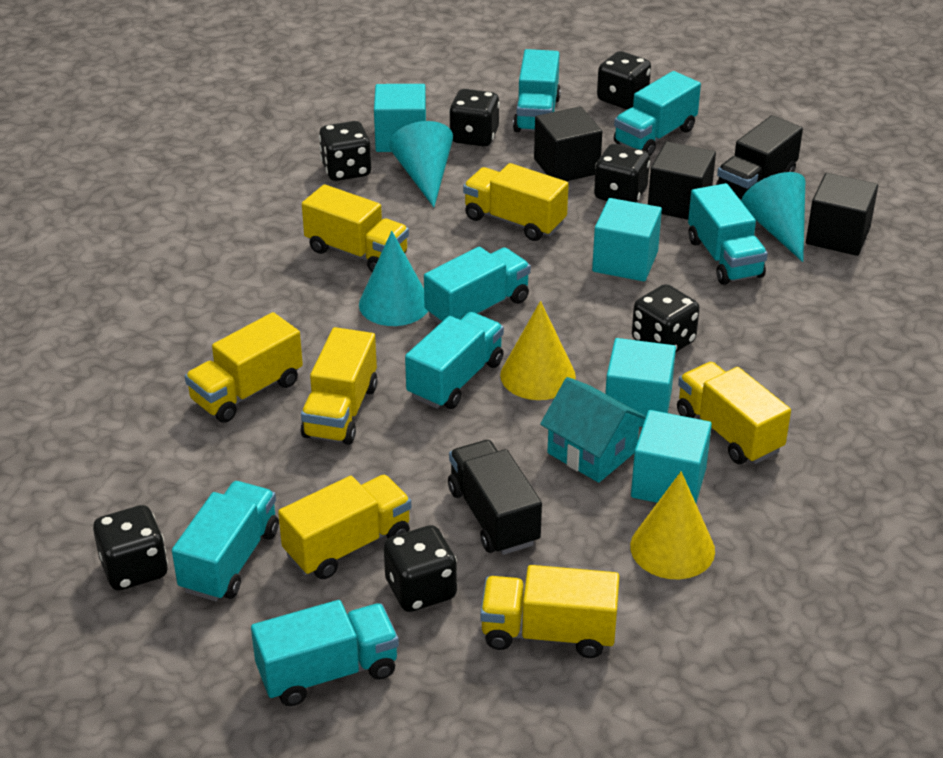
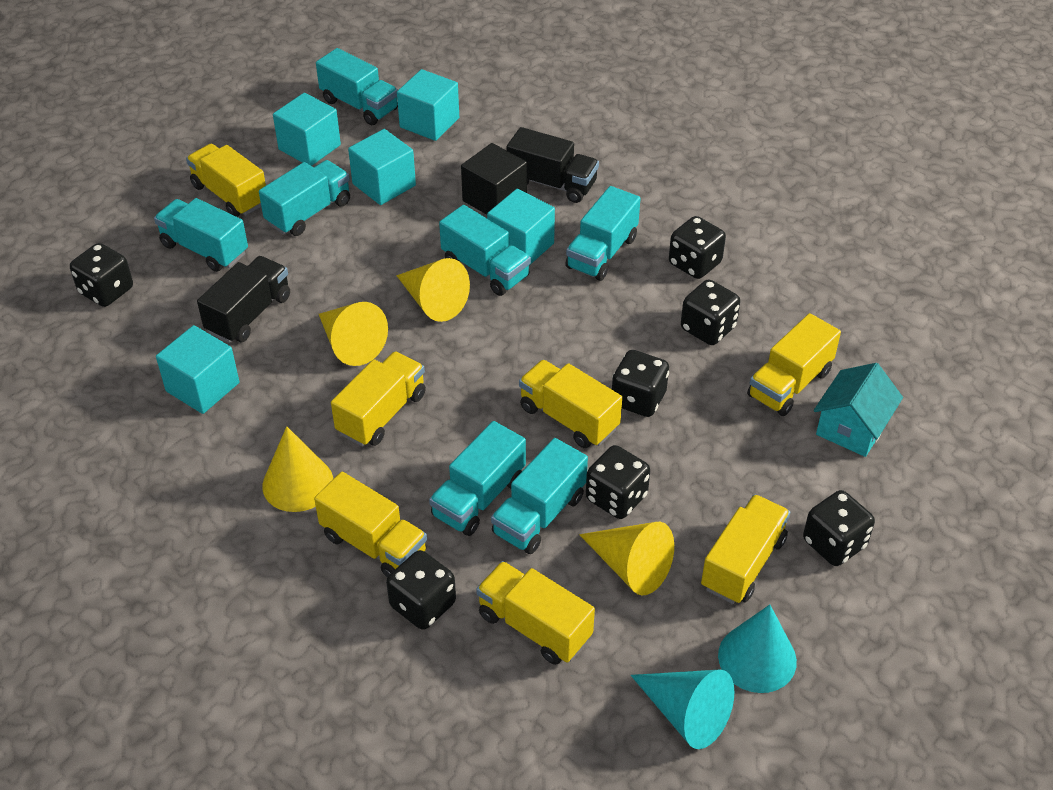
black cube: 3 -> 1
turquoise cone: 3 -> 2
turquoise cube: 4 -> 5
yellow cone: 2 -> 4

